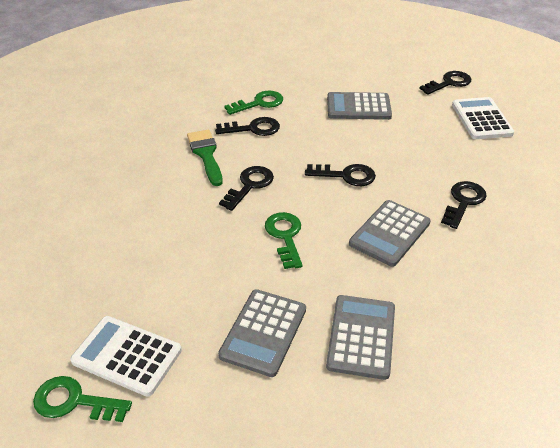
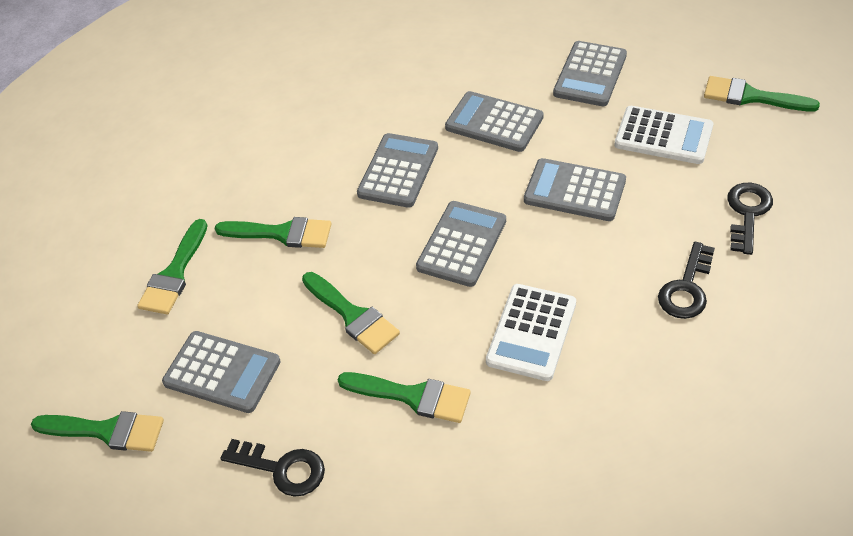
black key: 5 -> 3
green brush: 1 -> 6
green key: 3 -> 0
grey calculator: 4 -> 6

